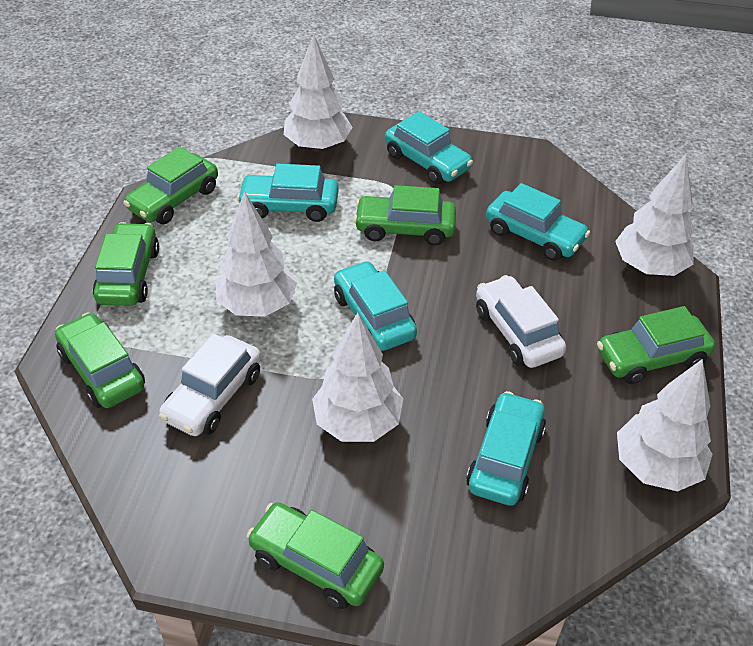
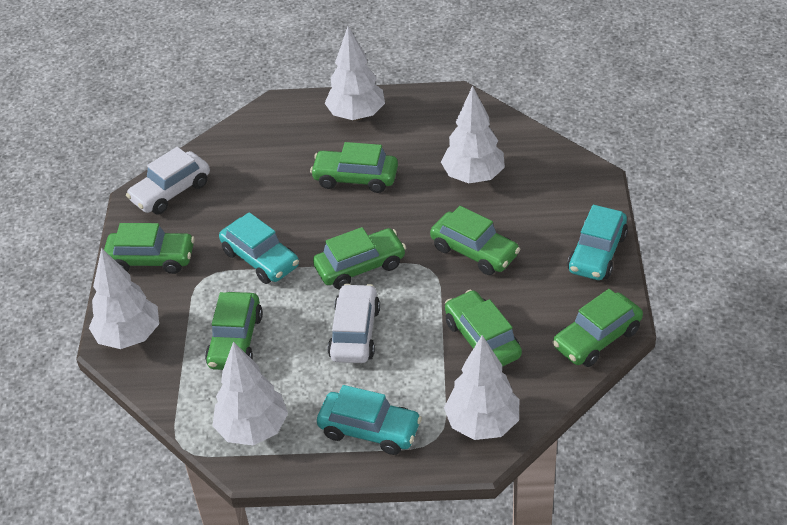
green car: 6 -> 7
turquoise car: 5 -> 3

